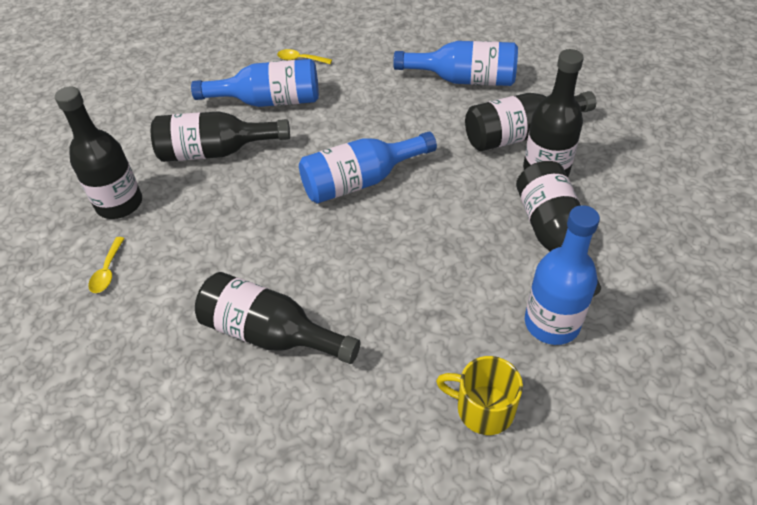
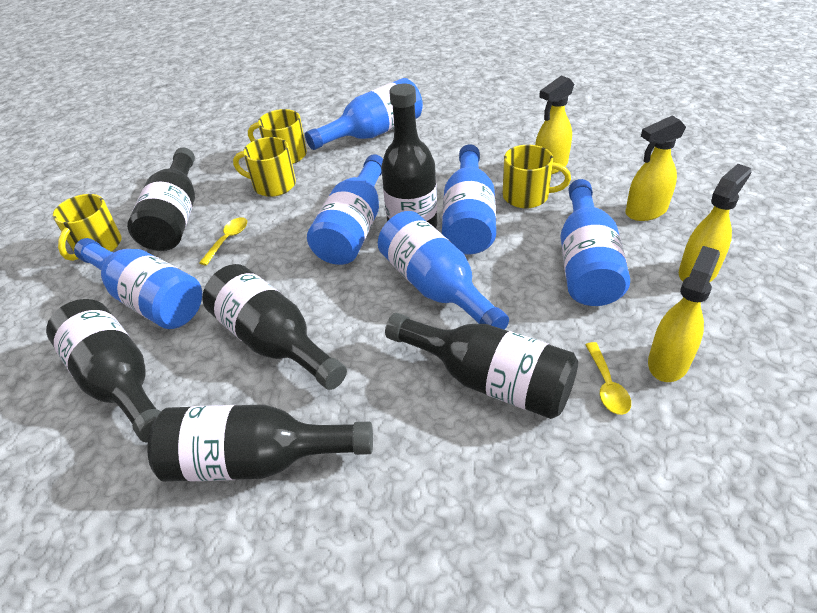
blue bottle: 4 -> 6
yellow mug: 1 -> 4
yellow spray bottle: 0 -> 4

